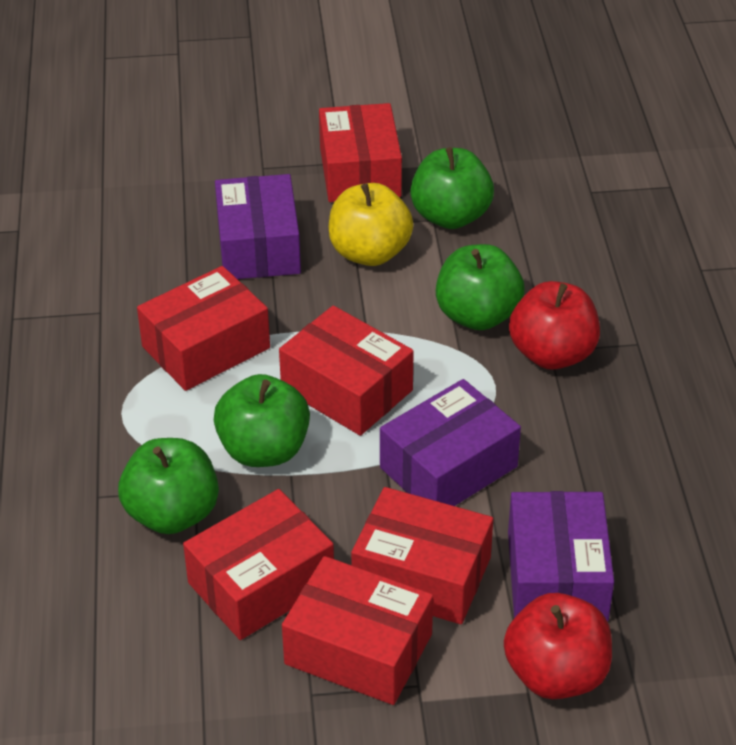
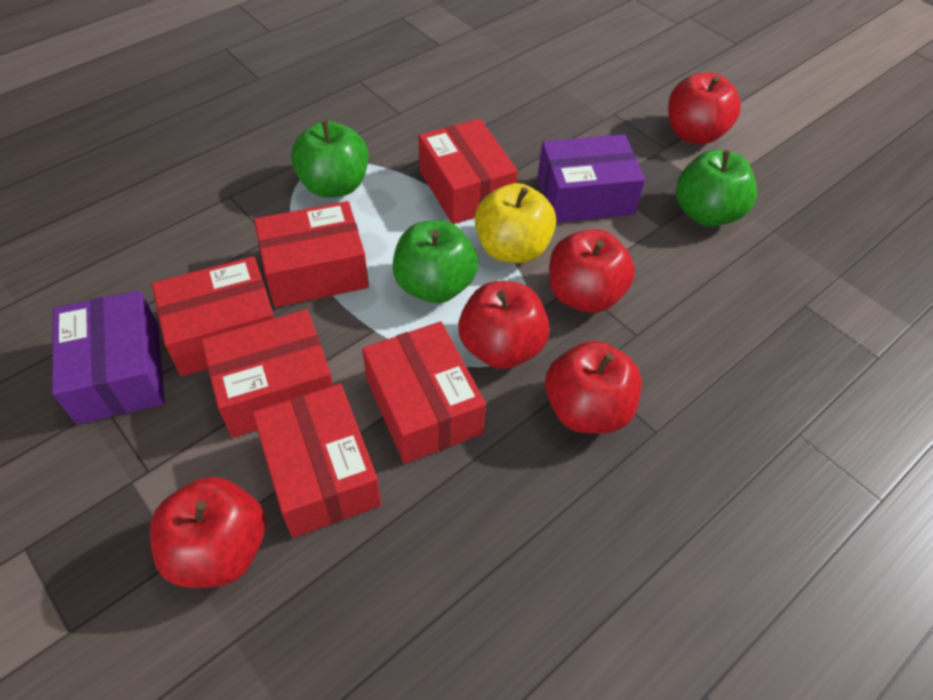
green apple: 4 -> 3
purple box: 3 -> 2
red apple: 2 -> 5

